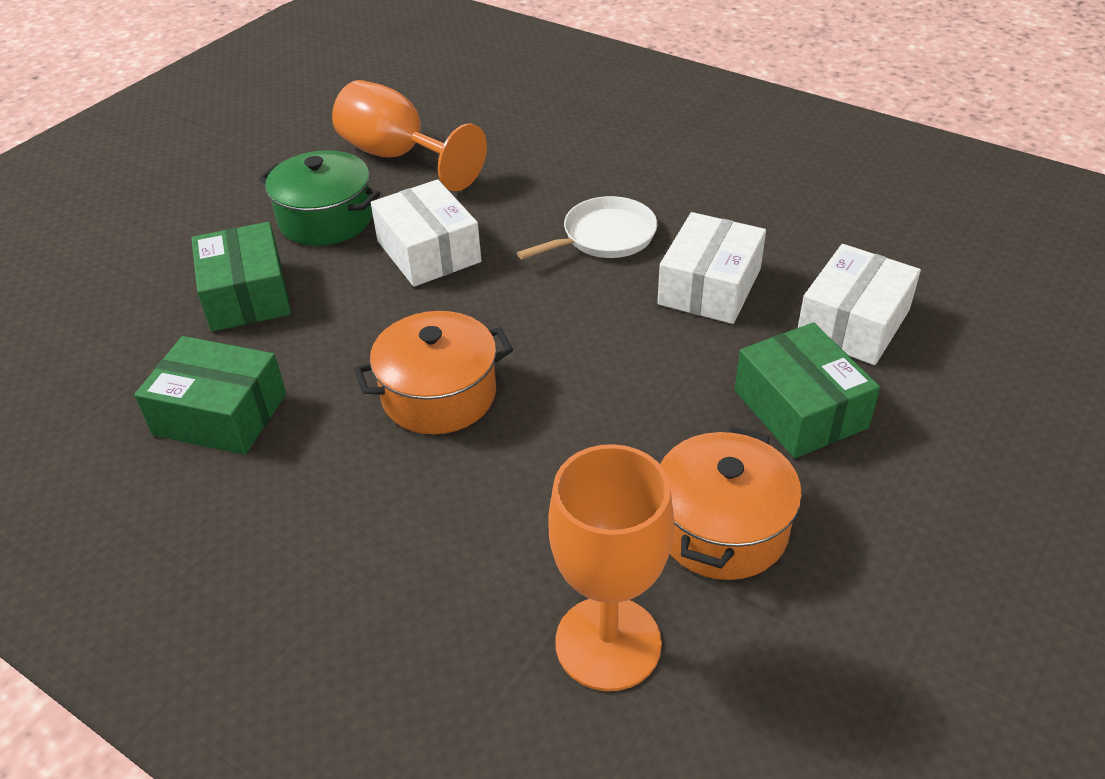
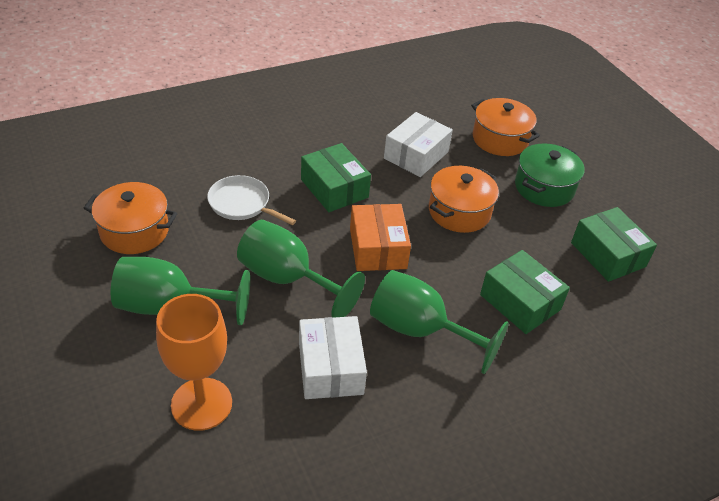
green goblet: 0 -> 3
orange box: 0 -> 1
orange goblet: 2 -> 1
orange pot: 2 -> 3
white box: 3 -> 2

